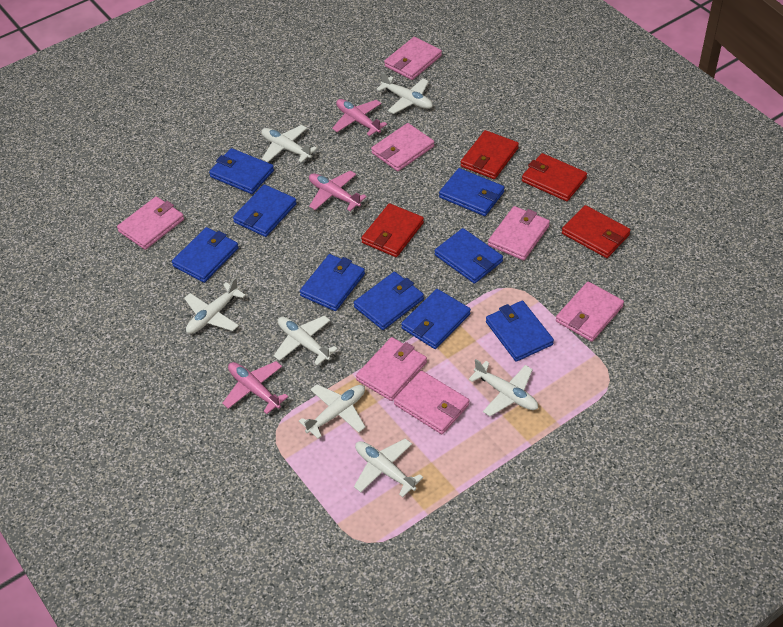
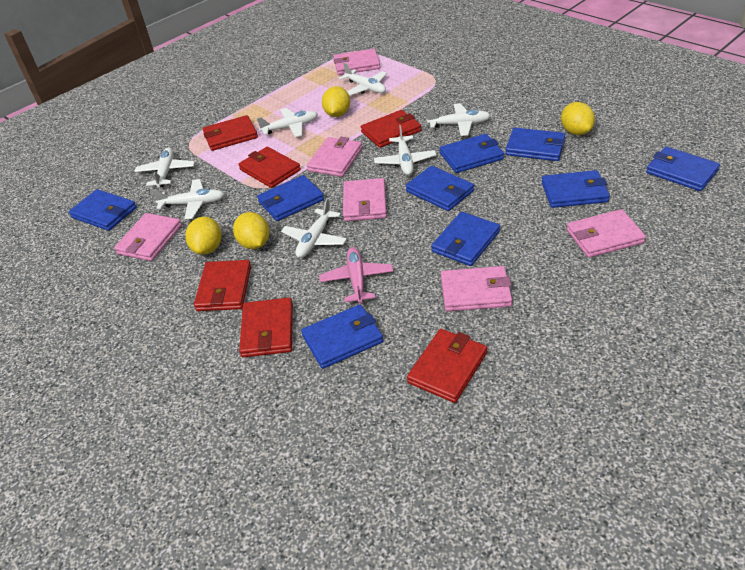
pink plane: 3 -> 1
pink wallet: 7 -> 6
red wallet: 4 -> 6
yellow lemon: 0 -> 4

